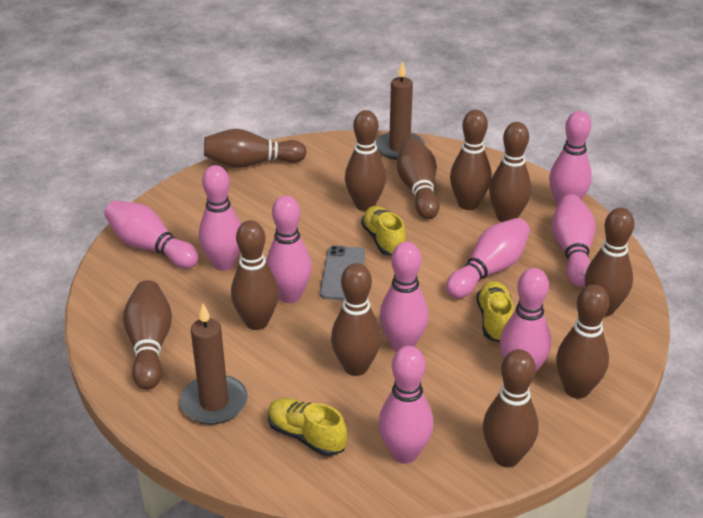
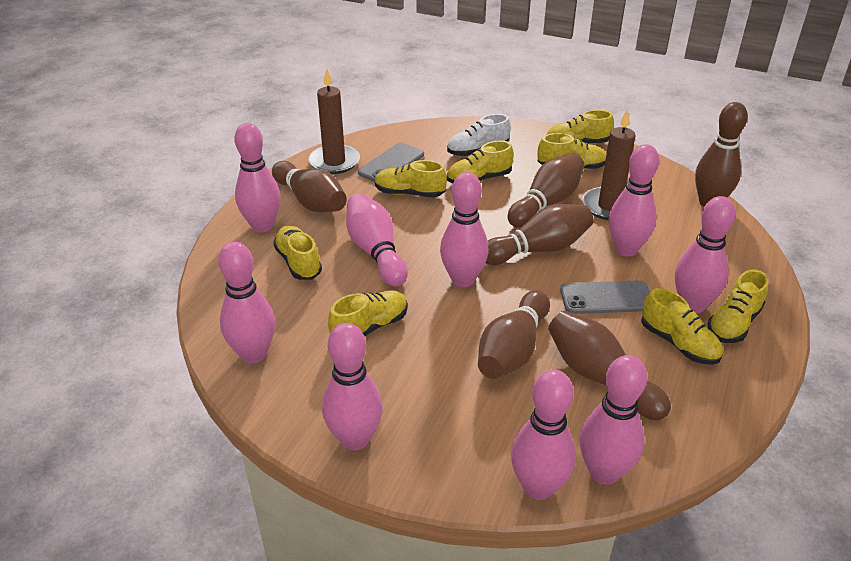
brown bowling pin: 11 -> 6
grey phone: 1 -> 2
white shoe: 0 -> 1
yellow shoe: 3 -> 8

